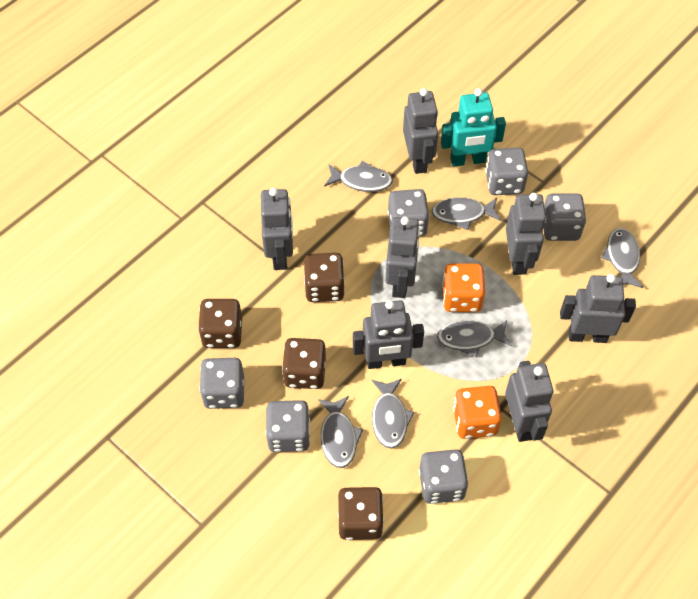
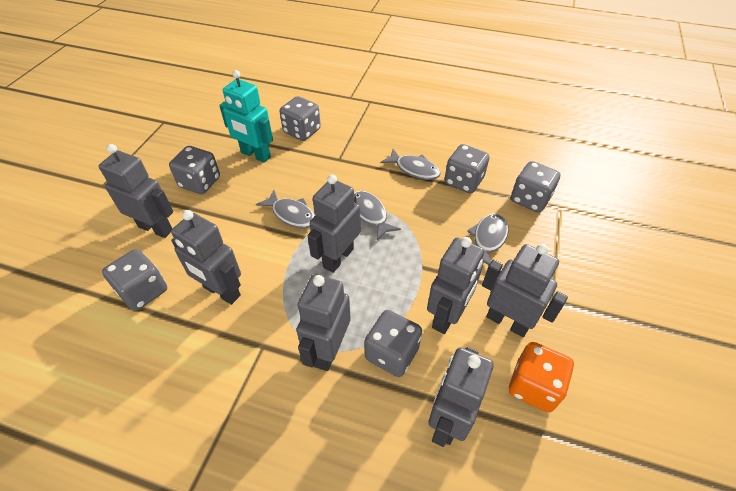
brown dice: 4 -> 0
grey fish: 6 -> 4
orange dice: 2 -> 1

